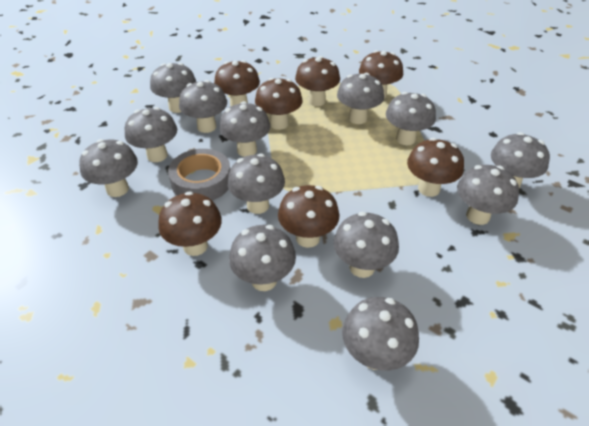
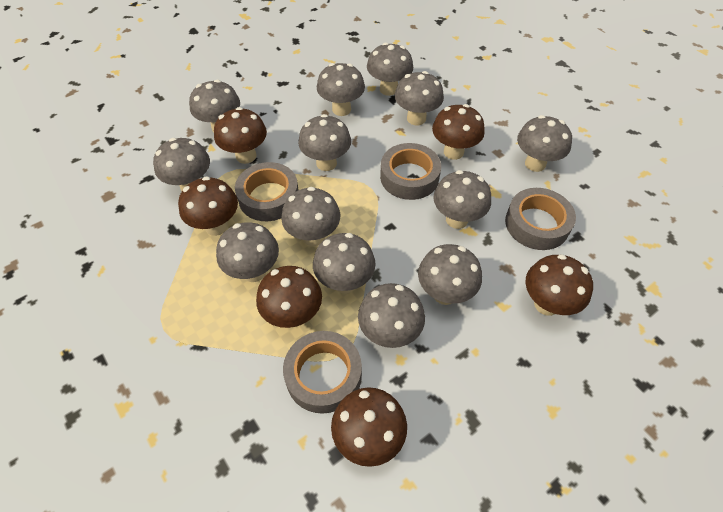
brown mushroom: 7 -> 6
grey tape: 1 -> 4

